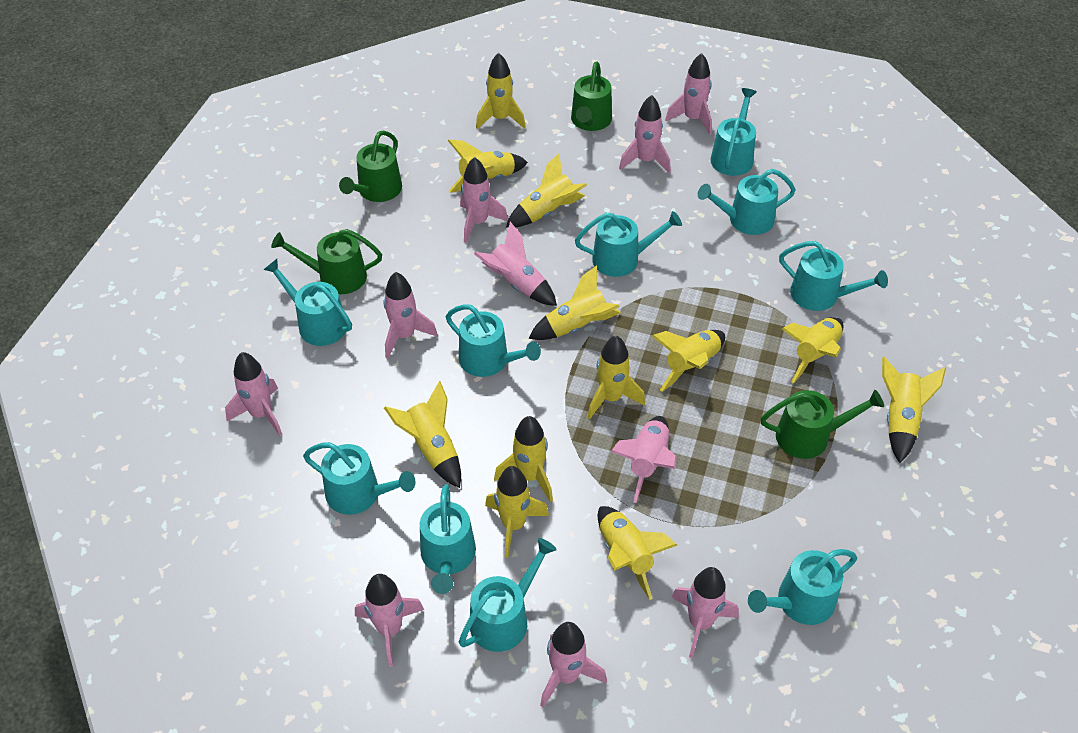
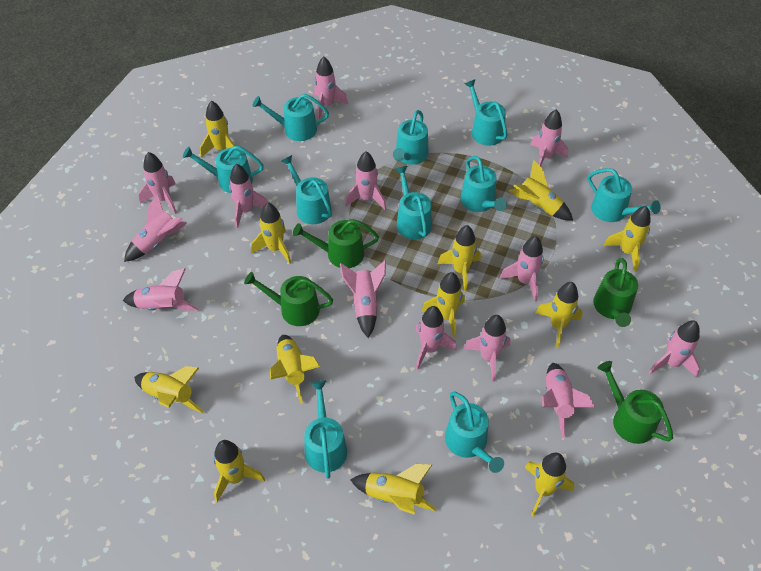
pink rocket: 10 -> 13

